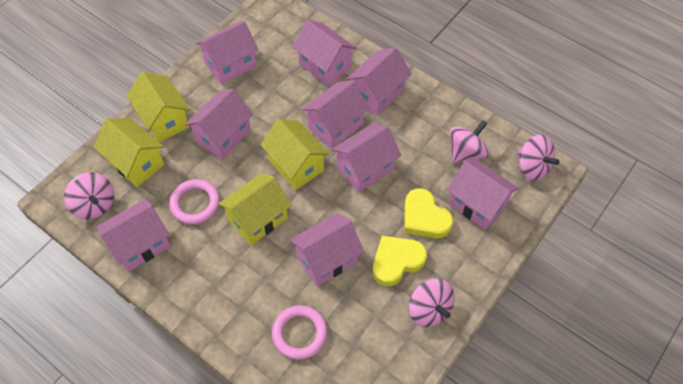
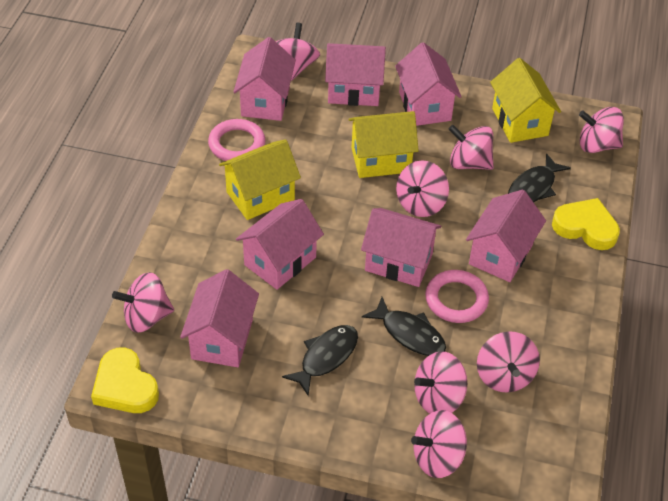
black fish: 0 -> 3
pink house: 9 -> 7
pink spinning top: 4 -> 8
yellow house: 4 -> 3

